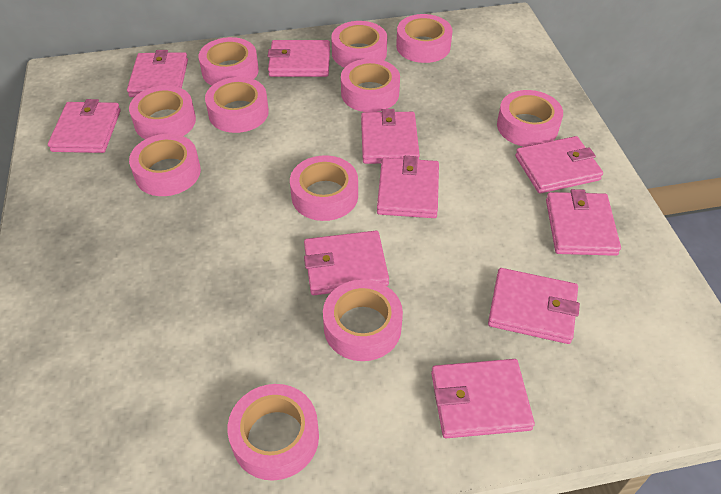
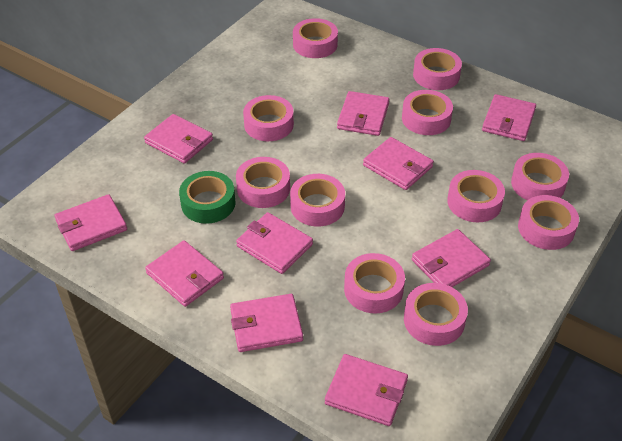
green tape: 0 -> 1

